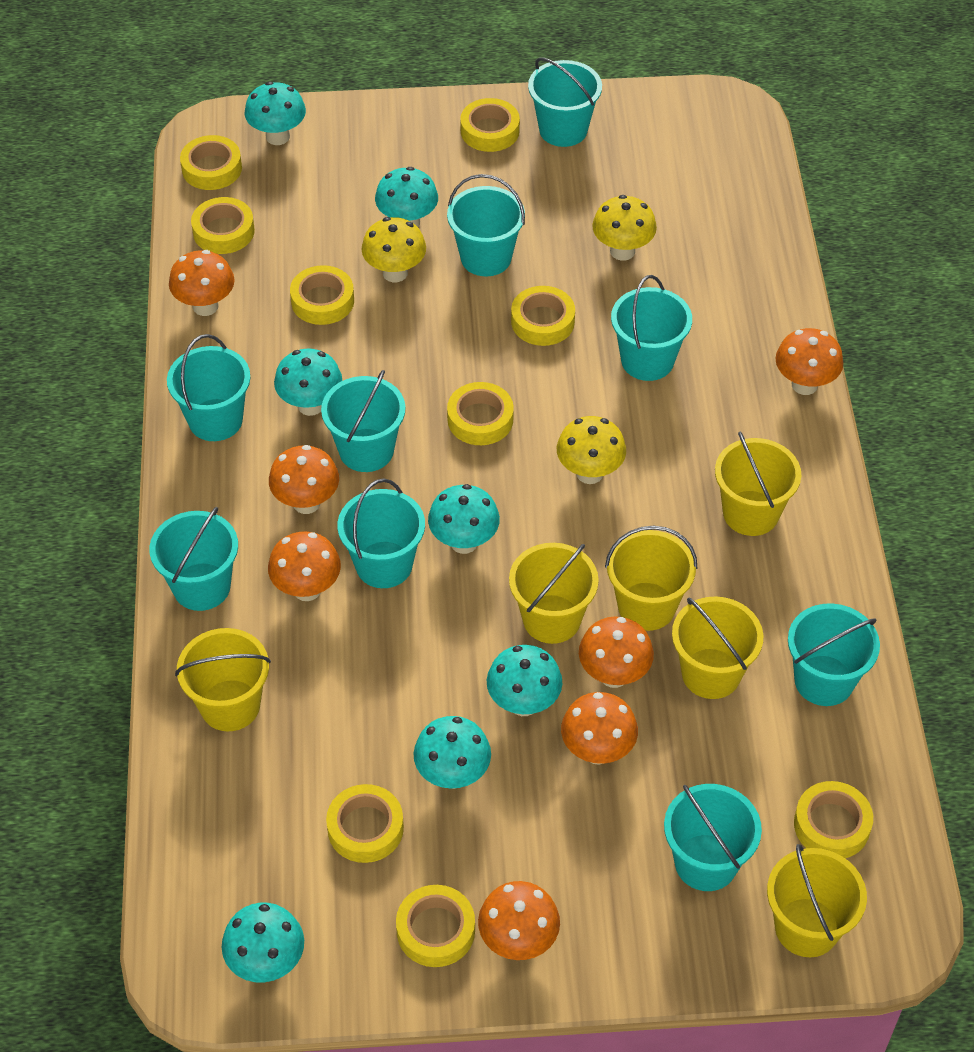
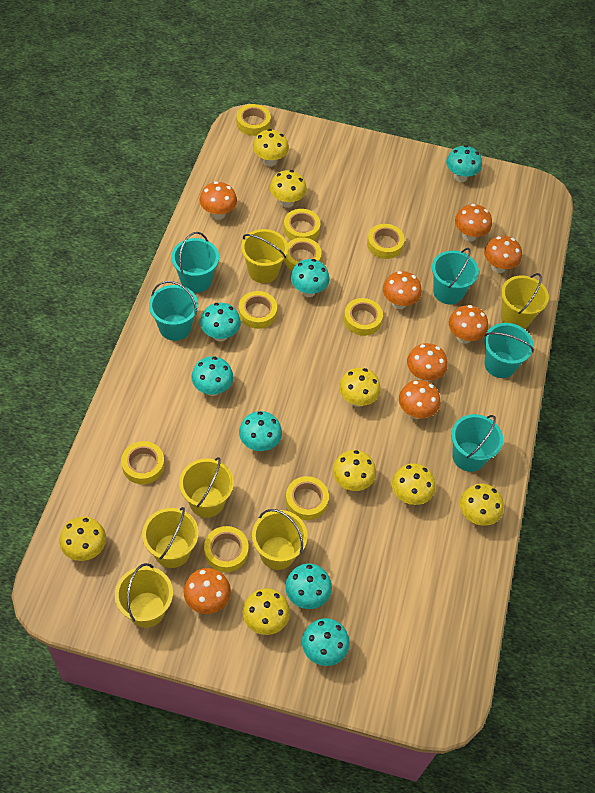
orange mushroom: 7 -> 8
turquoise bucket: 9 -> 5
yellow mushroom: 3 -> 8

